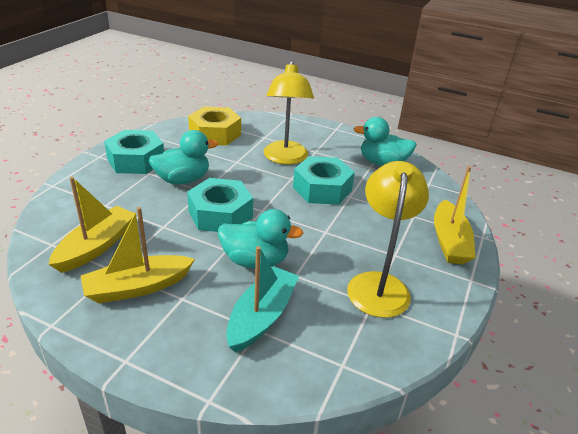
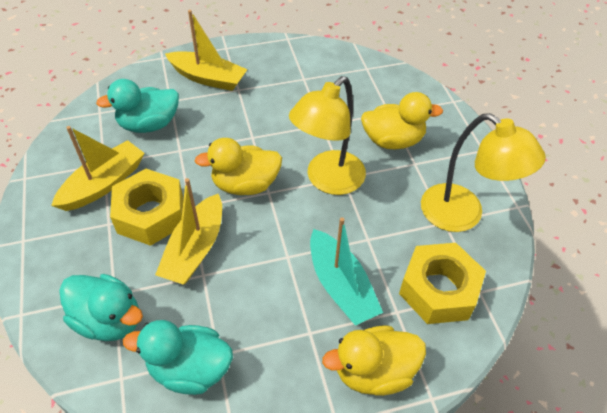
turquoise nut: 3 -> 0
yellow duck: 0 -> 3
yellow nut: 1 -> 2

